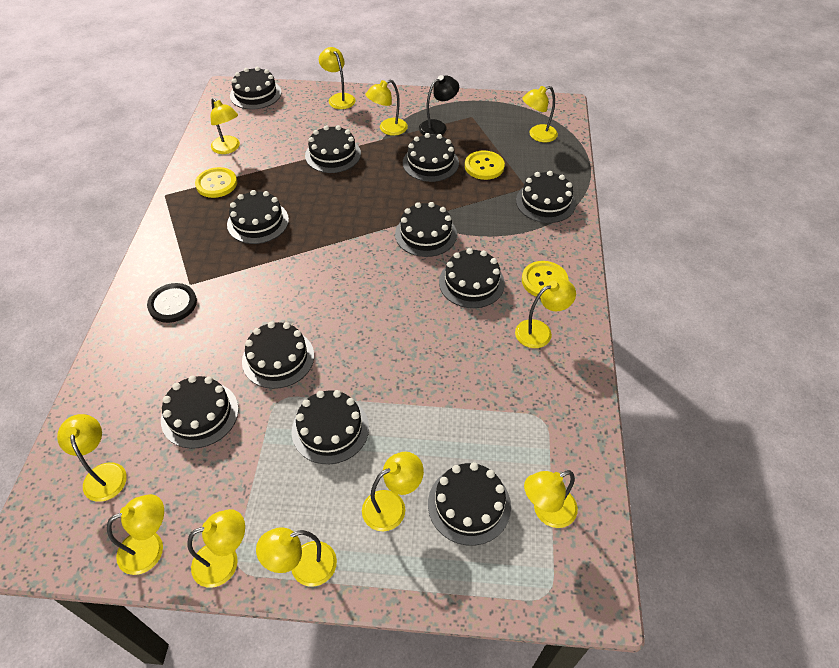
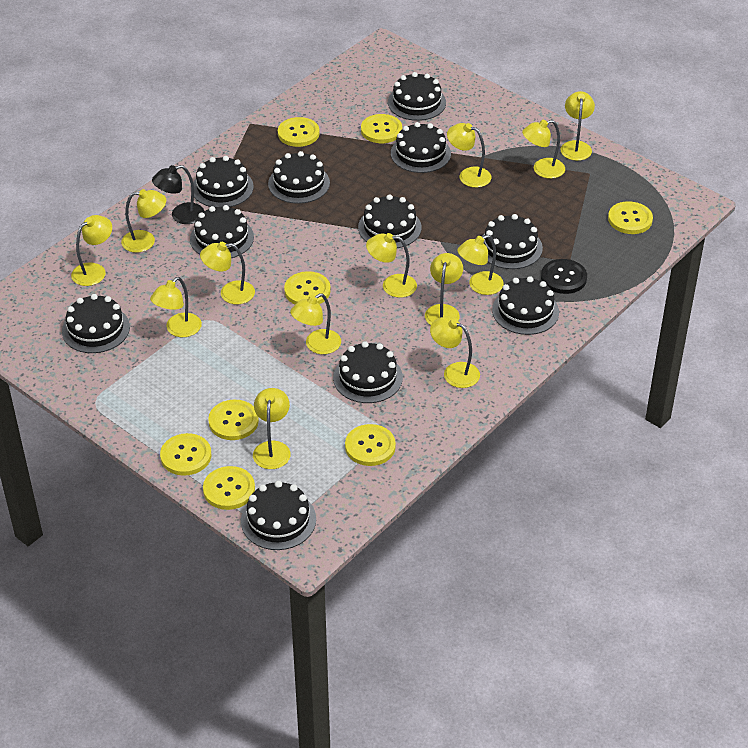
yellow button: 3 -> 8
yellow lamp: 11 -> 13

